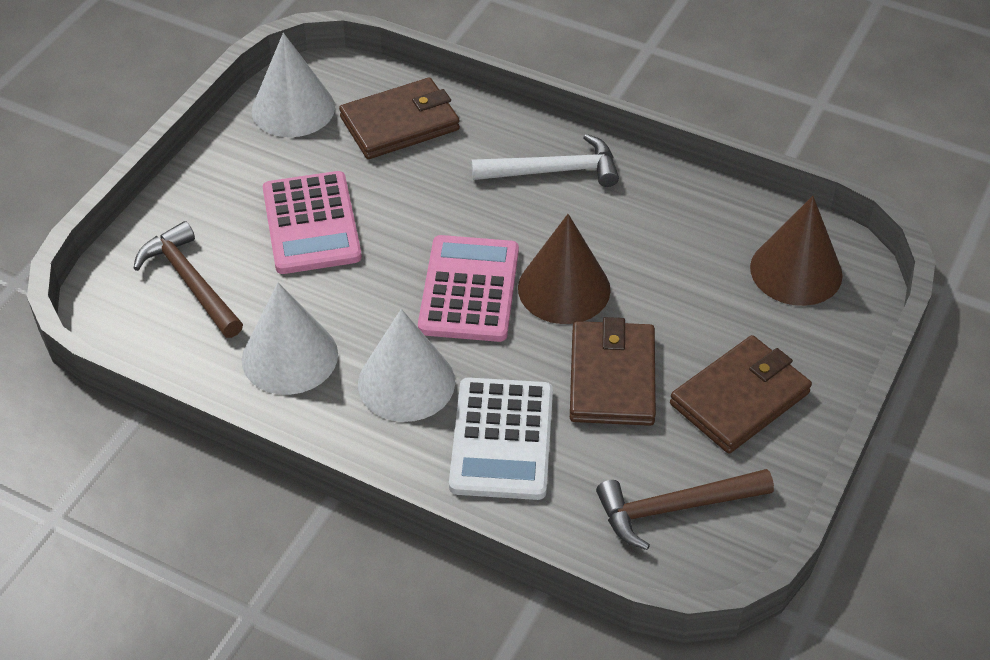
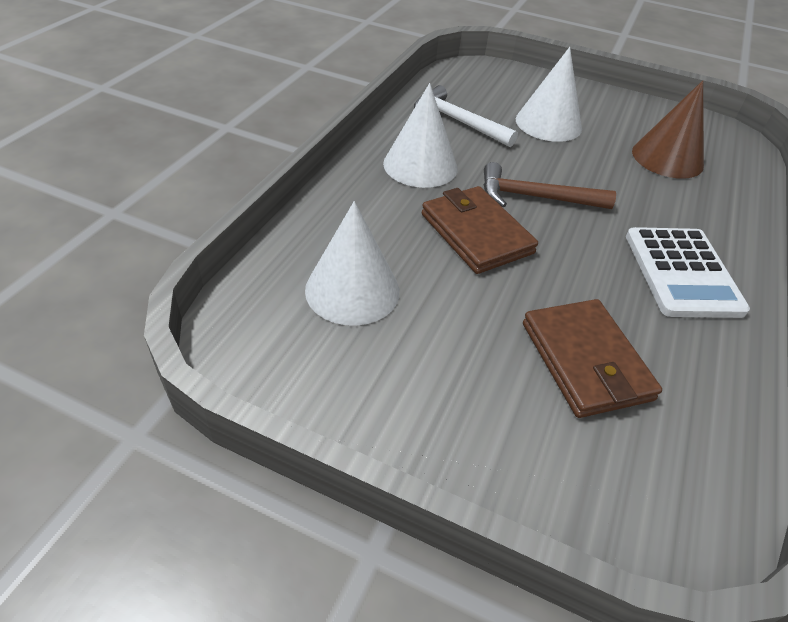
brown cone: 2 -> 1
brown hammer: 2 -> 1
brown wallet: 3 -> 2
pink calculator: 2 -> 0

